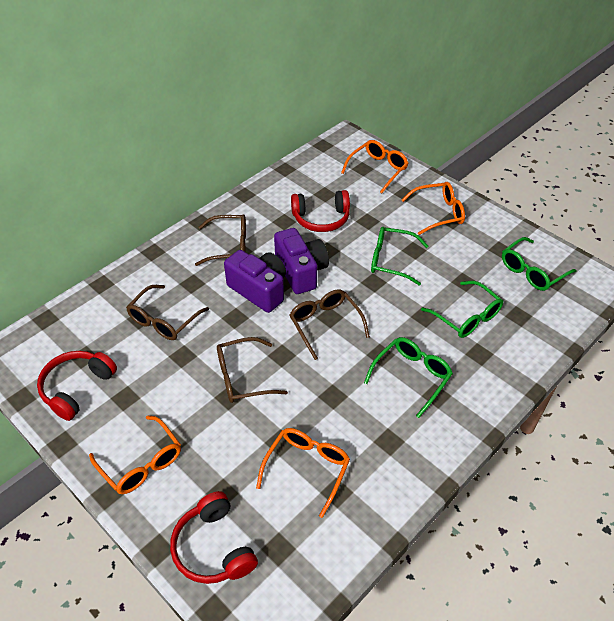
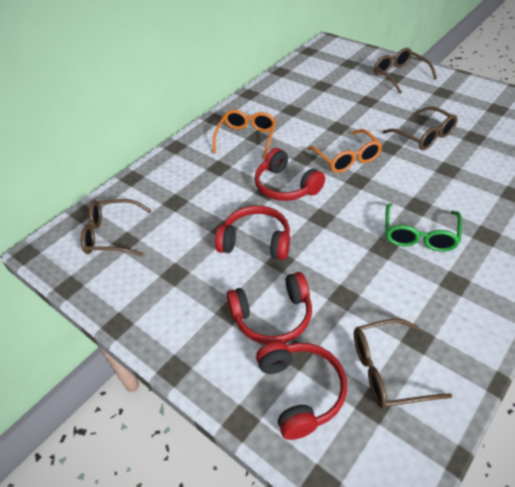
green glasses: 4 -> 1
orange glasses: 4 -> 2
purple camera: 2 -> 0
red headphones: 3 -> 4

